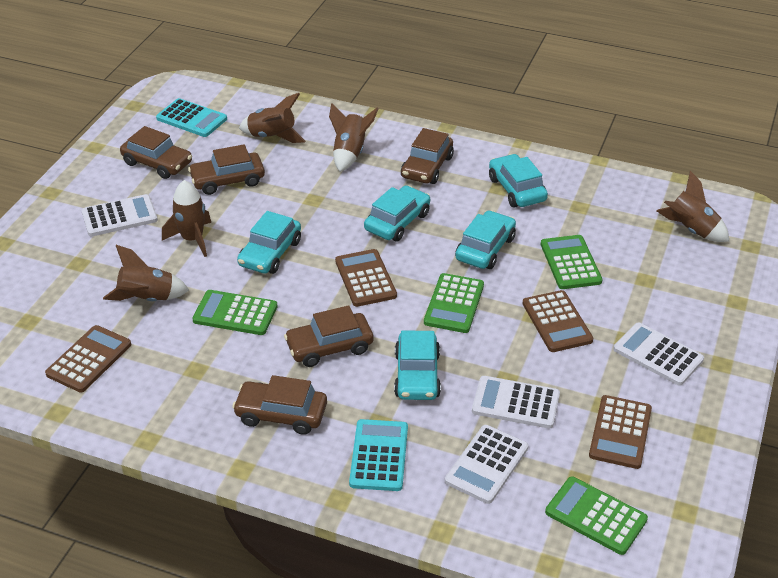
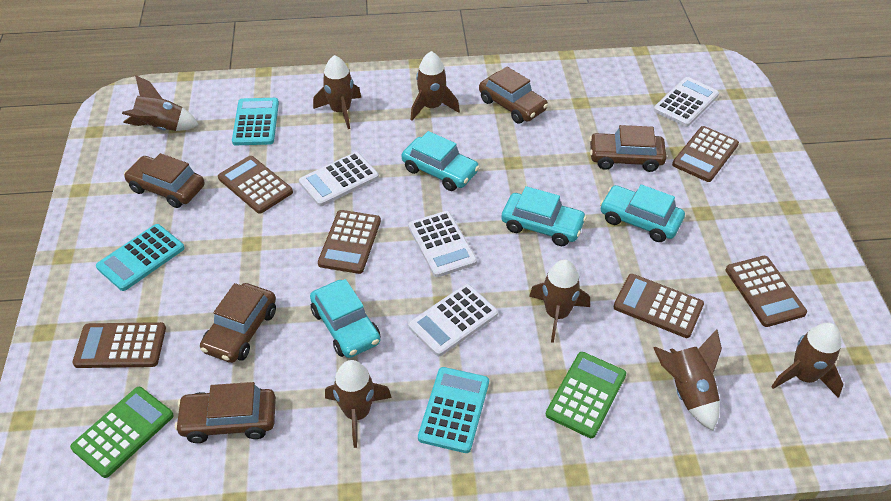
brown calculator: 4 -> 6
brown rocket: 5 -> 7
green calculator: 4 -> 2
turquoise calculator: 2 -> 3
turquoise car: 5 -> 4

